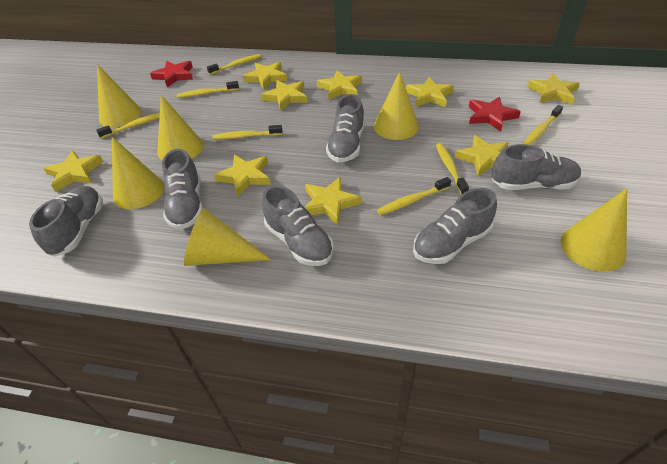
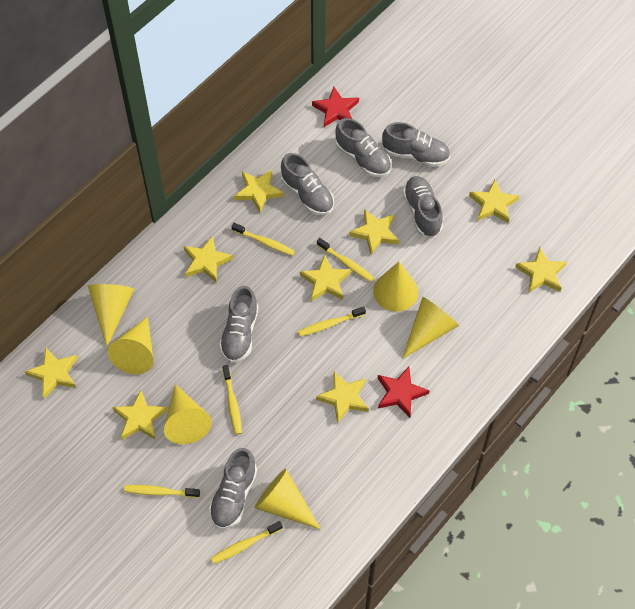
yellow toothbrush: 7 -> 6

